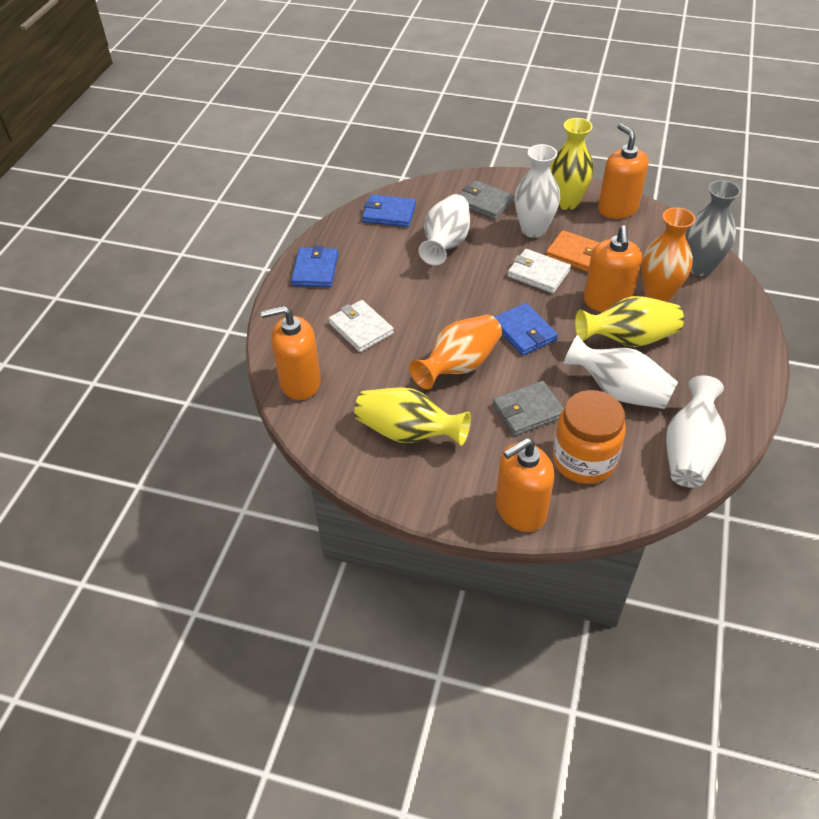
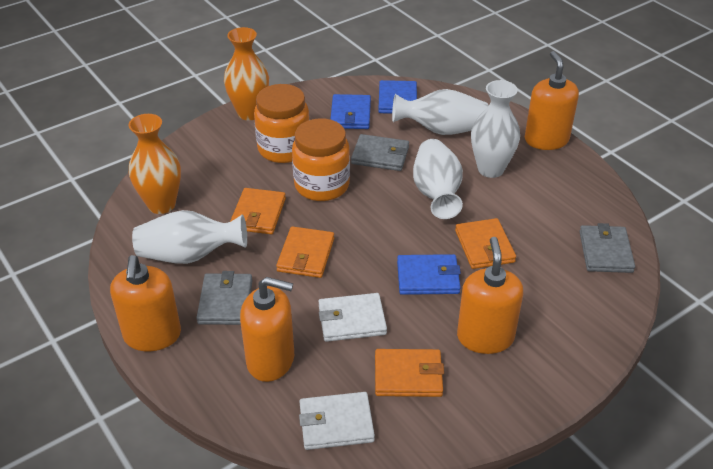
grey vase: 1 -> 0
grey wallet: 2 -> 3
orange jar: 1 -> 2
orange wallet: 1 -> 4
yellow vase: 3 -> 0

